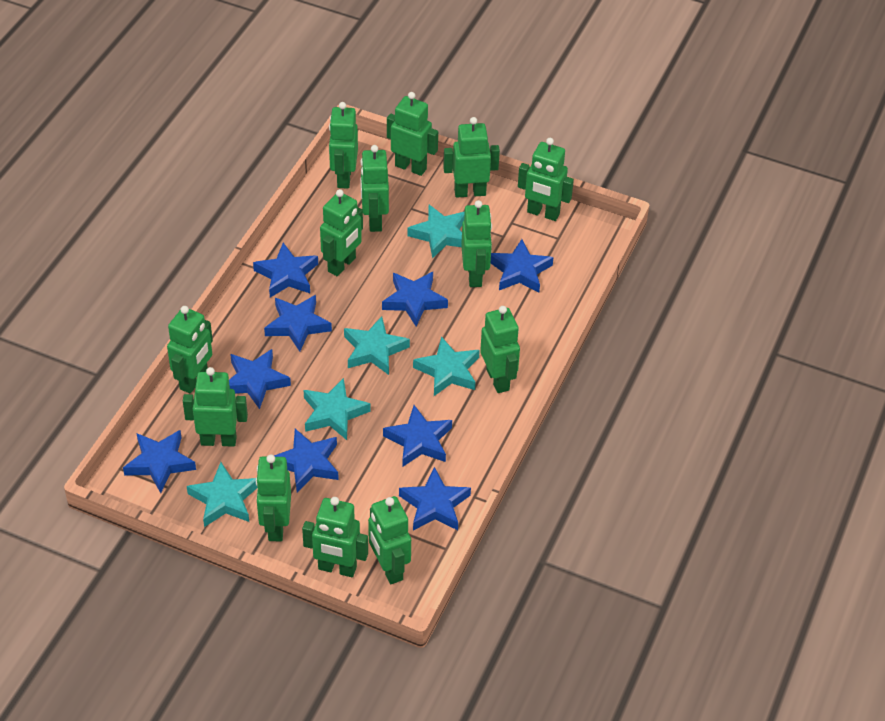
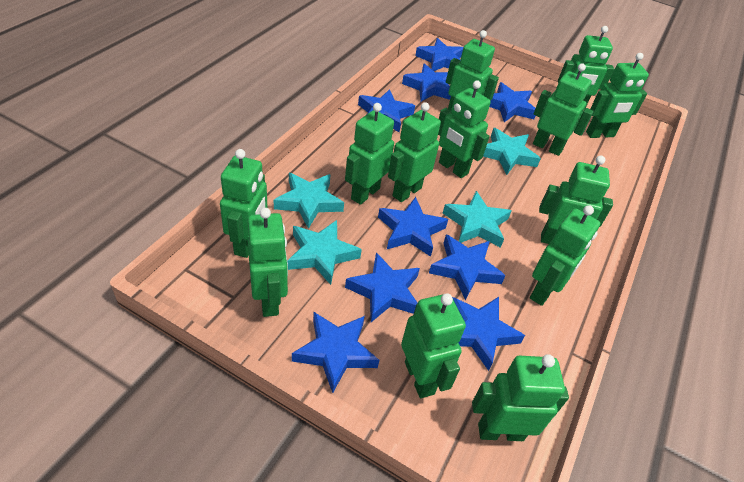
turquoise star: 5 -> 4

